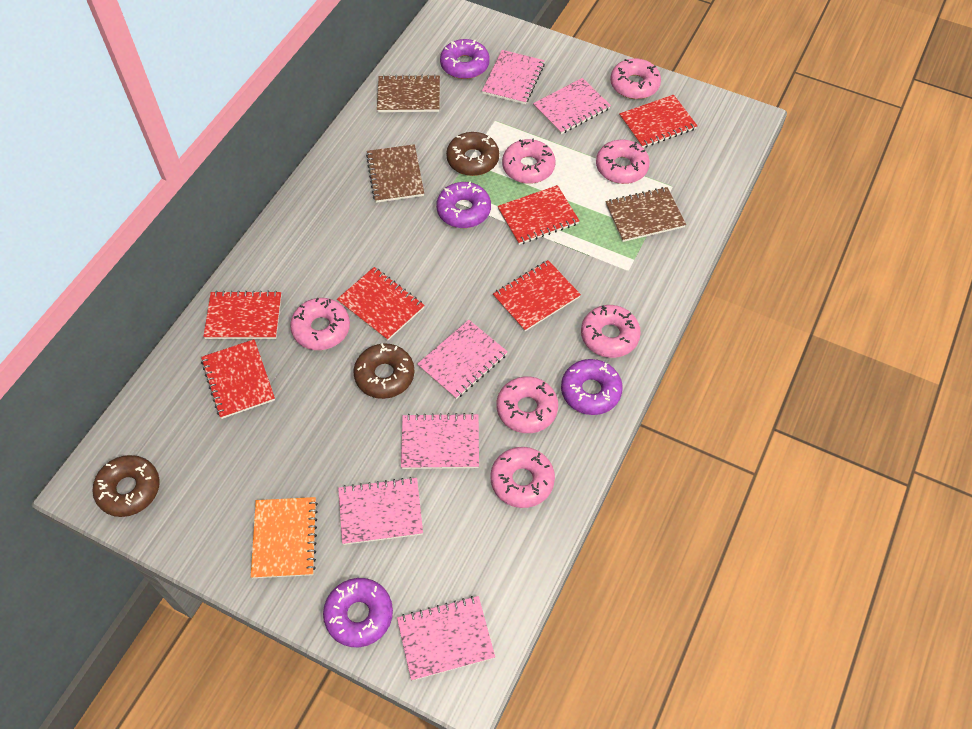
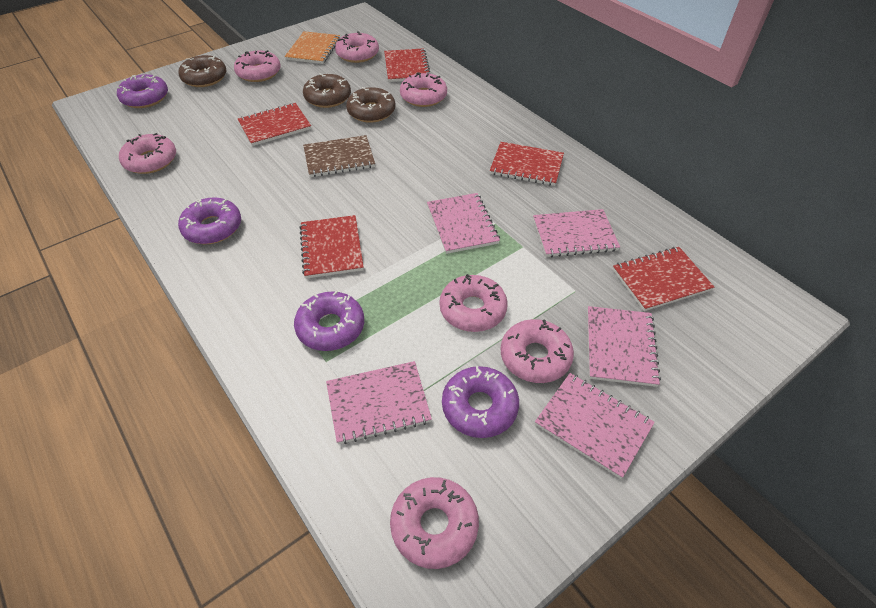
brown notebook: 3 -> 1
pink notebook: 6 -> 5
red notebook: 6 -> 5

